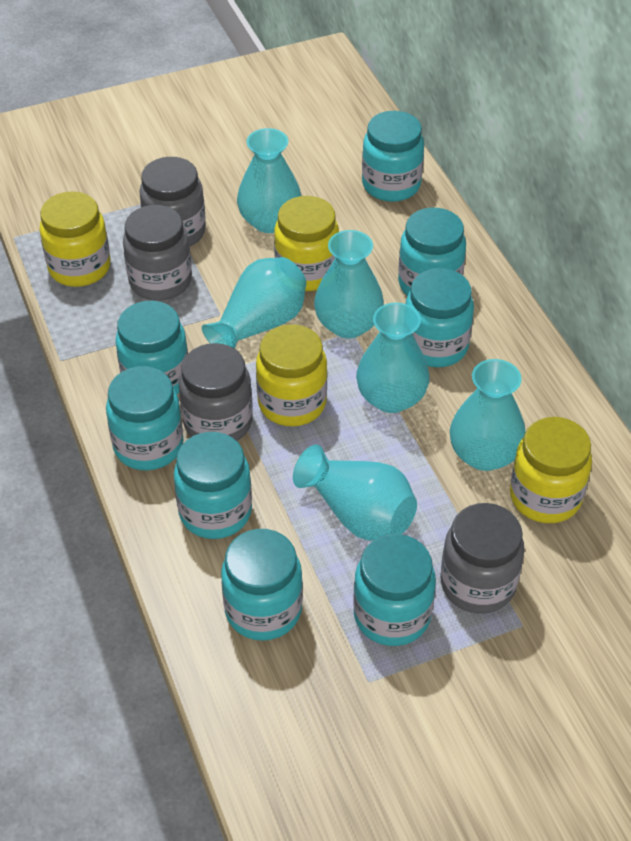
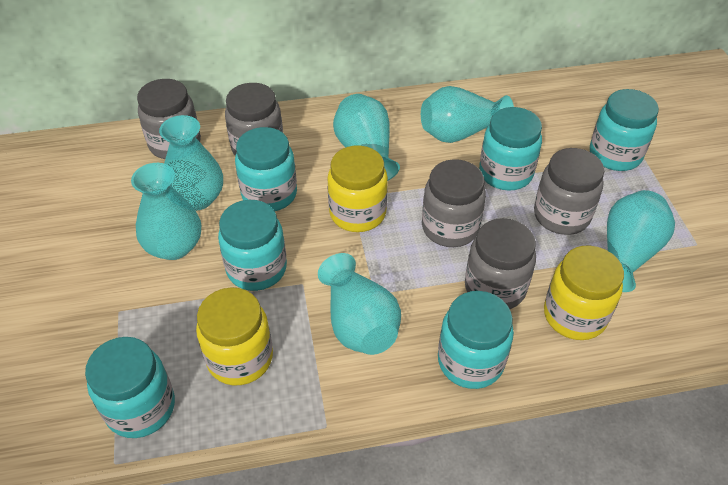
grey jar: 4 -> 5
turquoise jar: 8 -> 6
yellow jar: 4 -> 3

